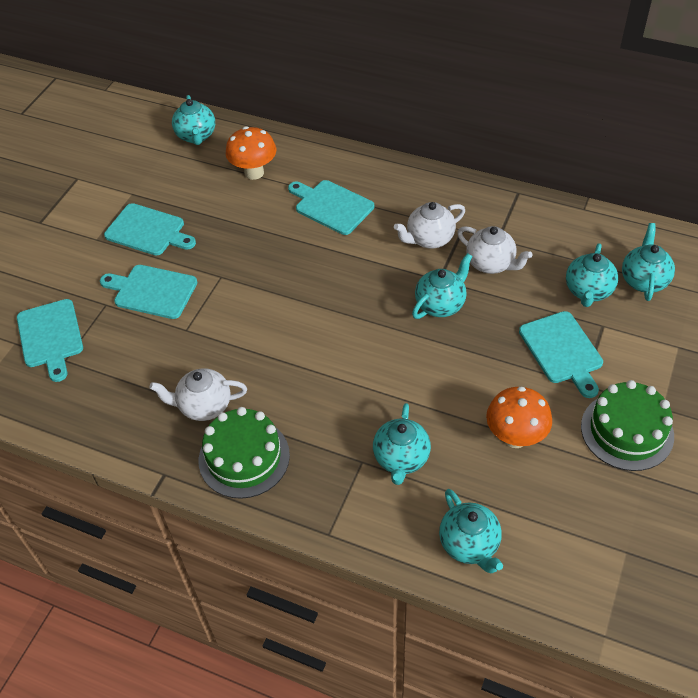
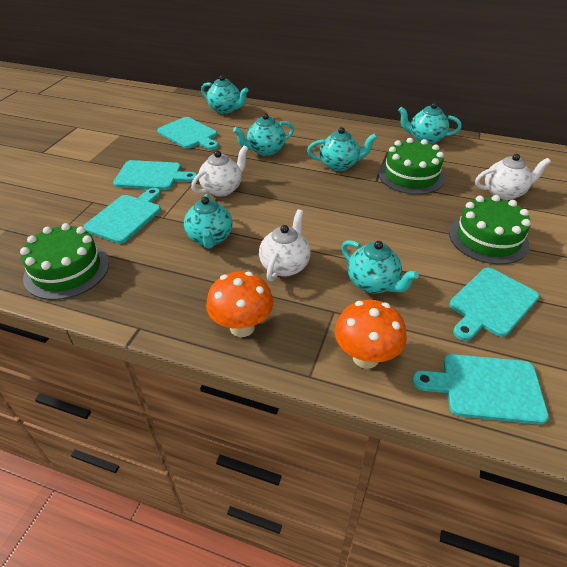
green cake: 2 -> 3

